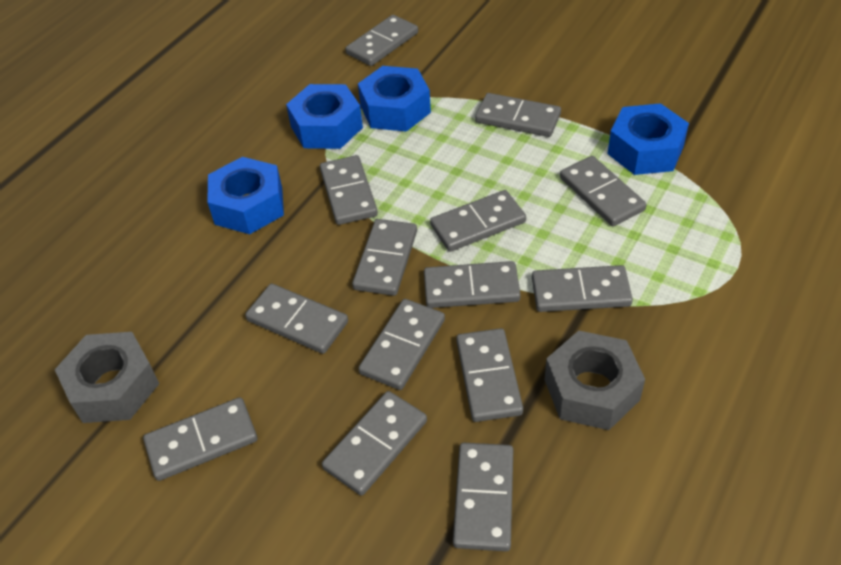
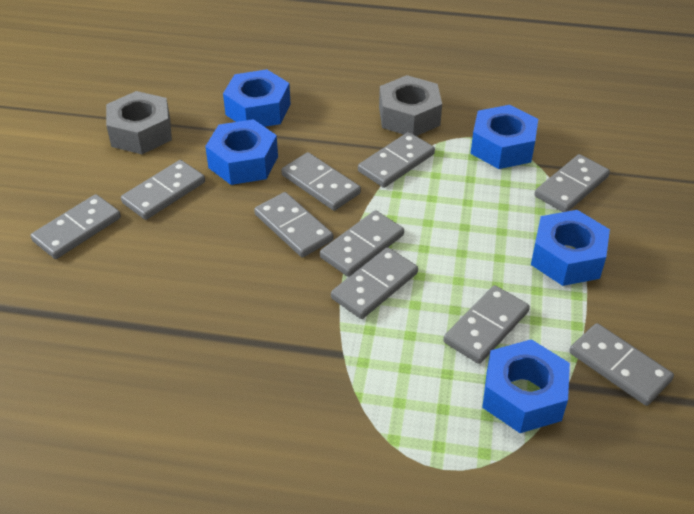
blue nut: 4 -> 5
grey domino: 14 -> 10

